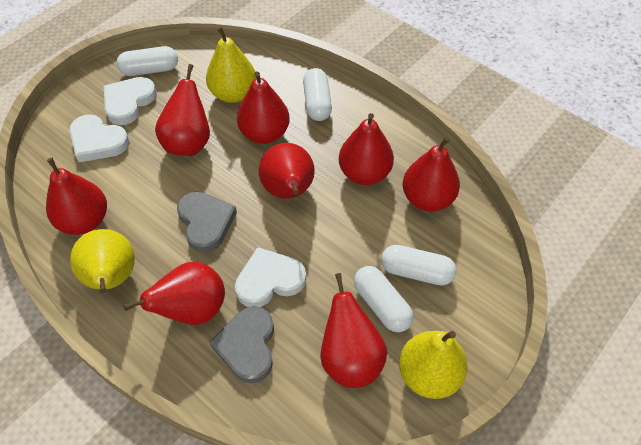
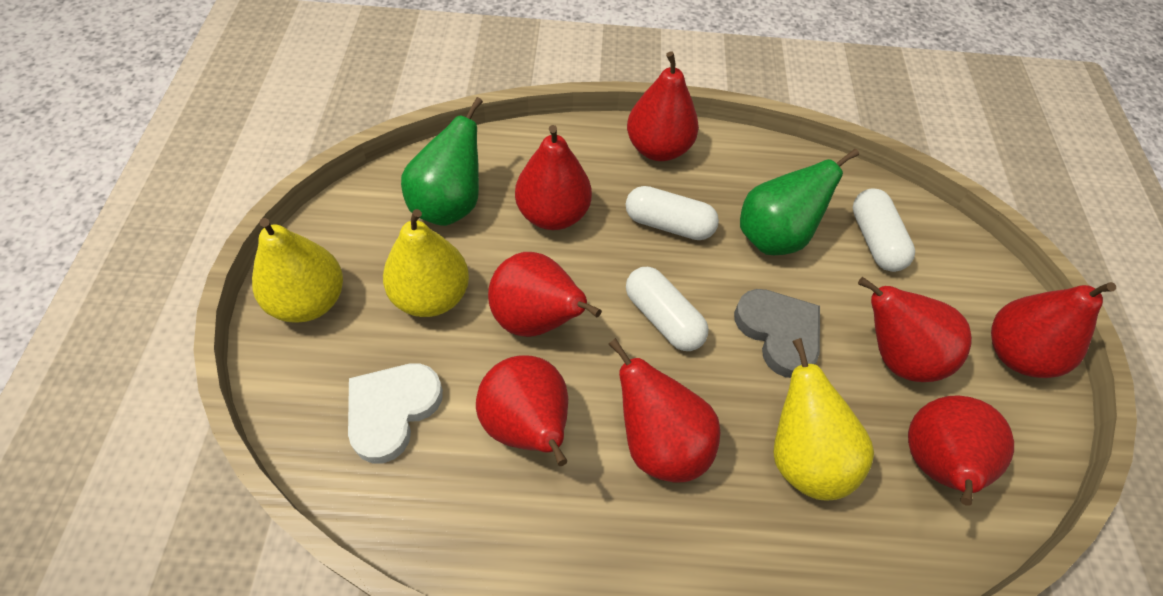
green pear: 0 -> 2
grey heart: 2 -> 1
white capsule: 4 -> 3
white heart: 3 -> 1

